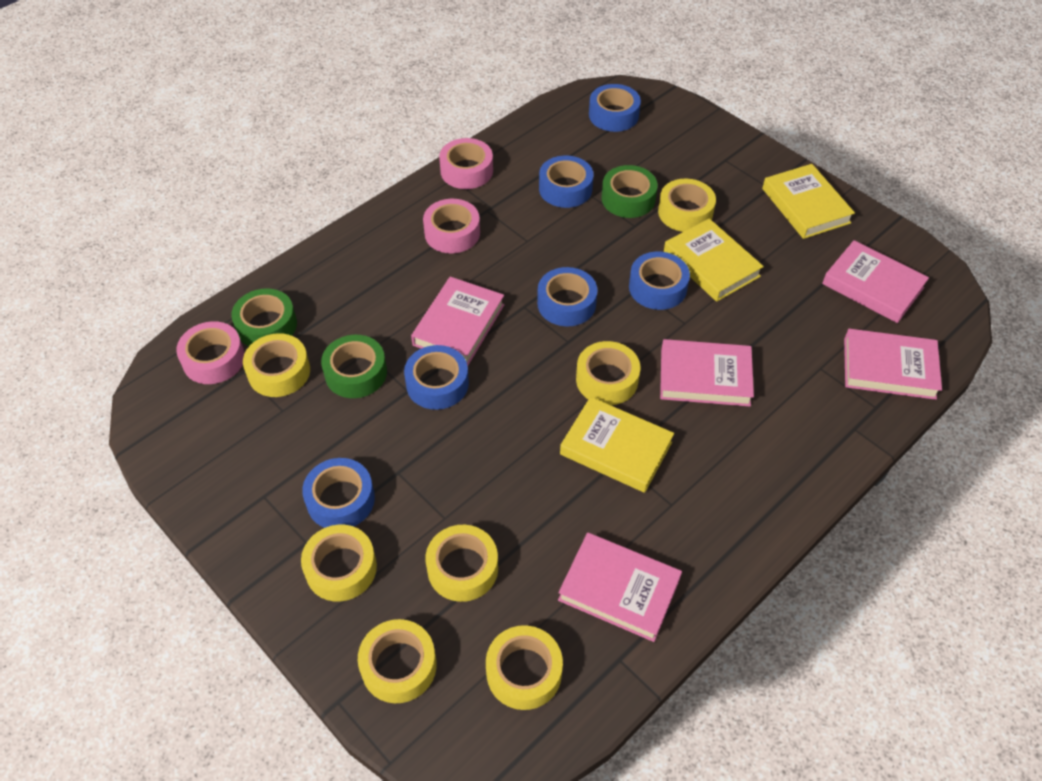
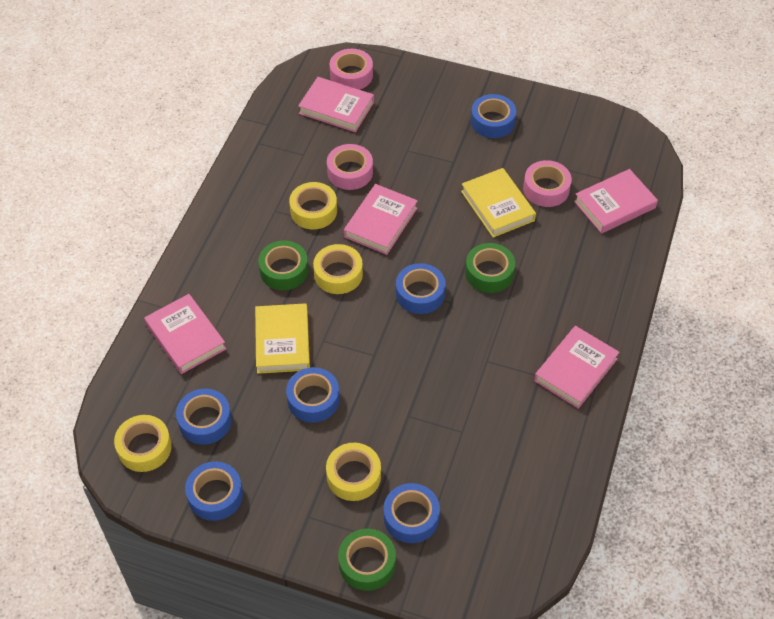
yellow book: 3 -> 2
yellow tape: 7 -> 4

